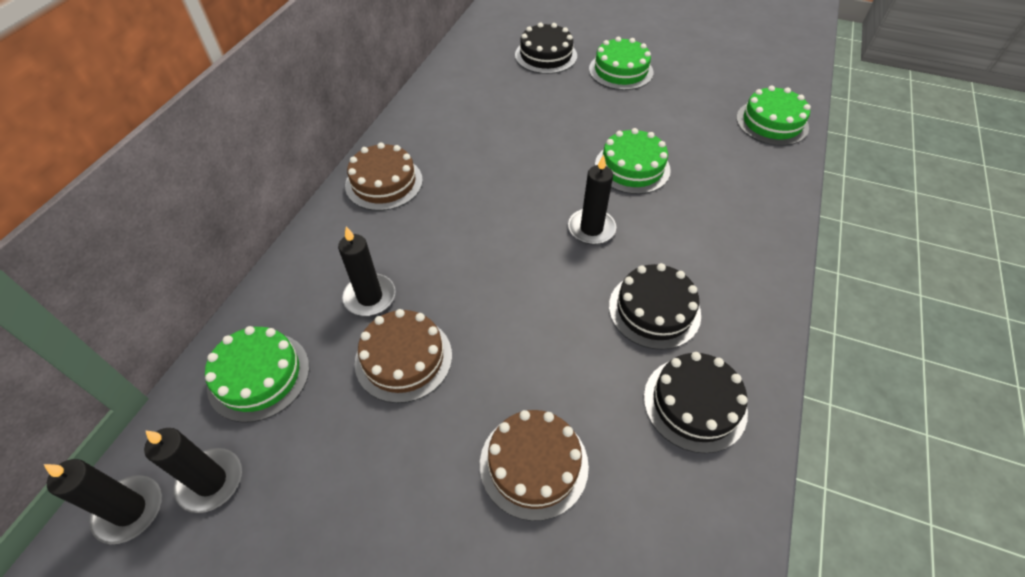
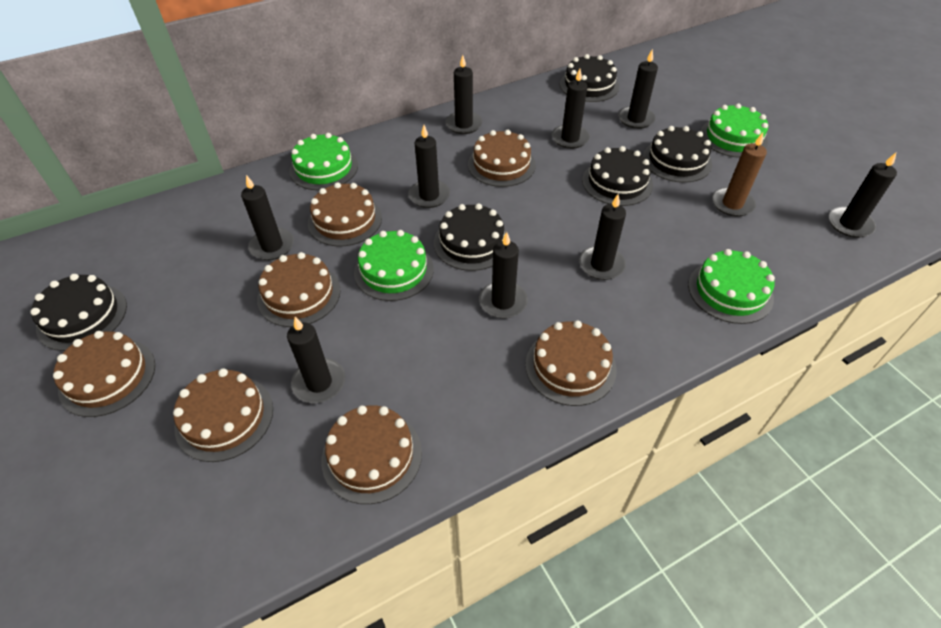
black cake: 3 -> 5
black candle: 4 -> 9
brown cake: 3 -> 7
brown candle: 0 -> 1

